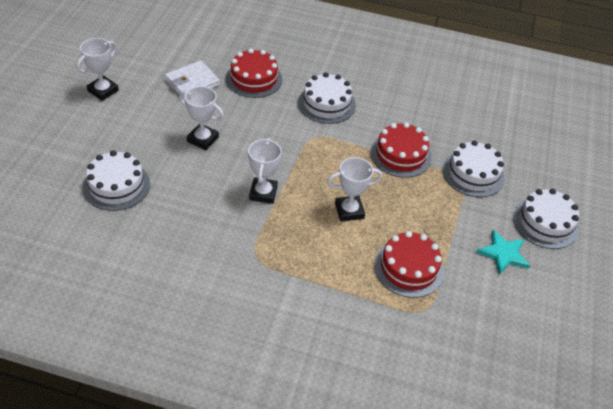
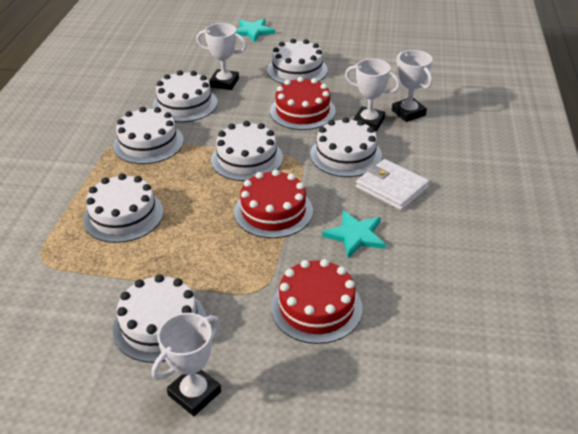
turquoise star: 1 -> 2
white cake: 4 -> 7

